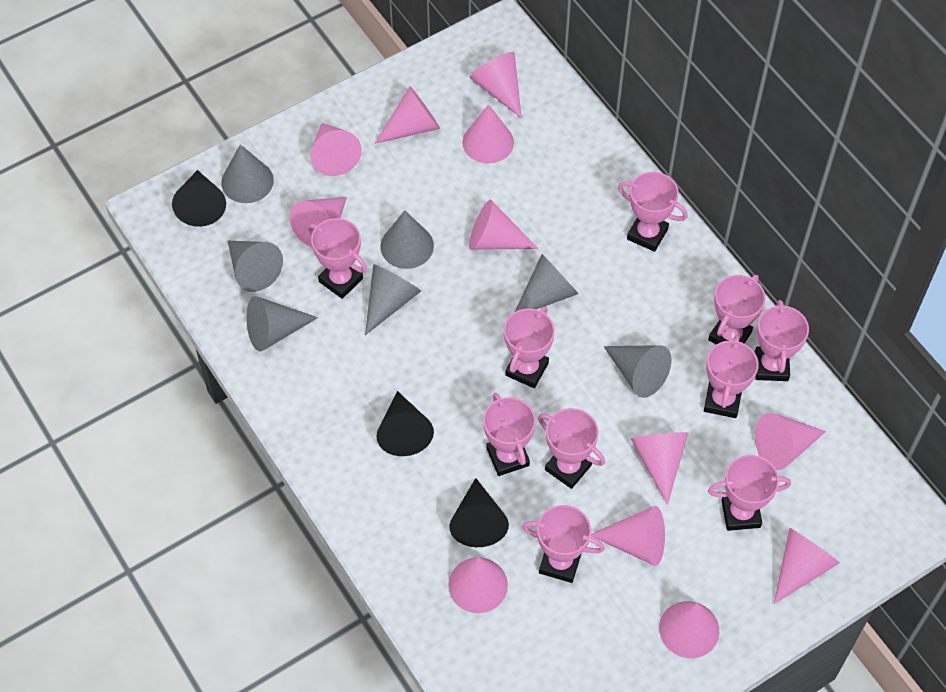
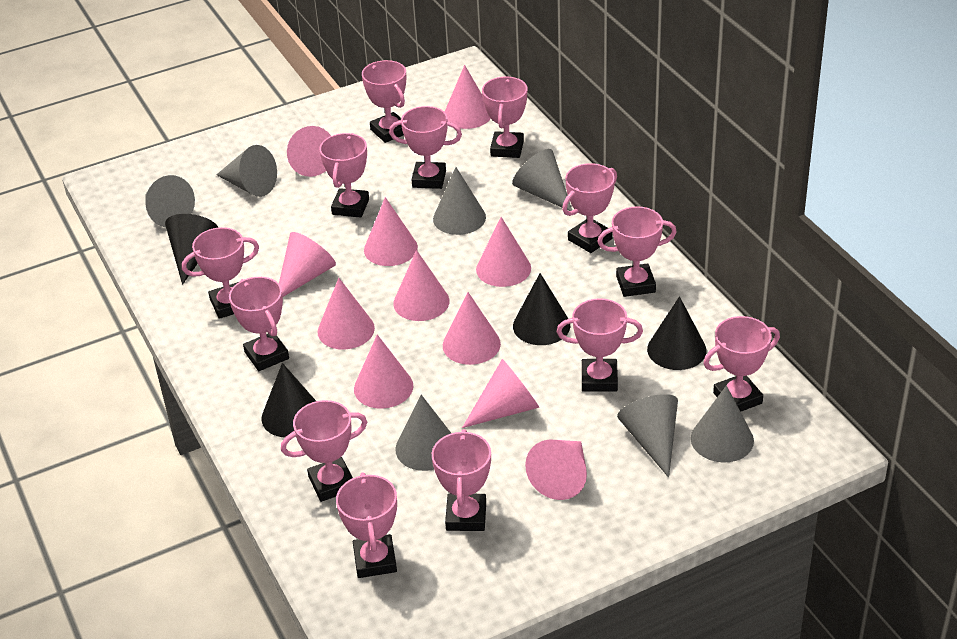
black cone: 3 -> 4
pink cone: 12 -> 11
pink trophy: 10 -> 13

